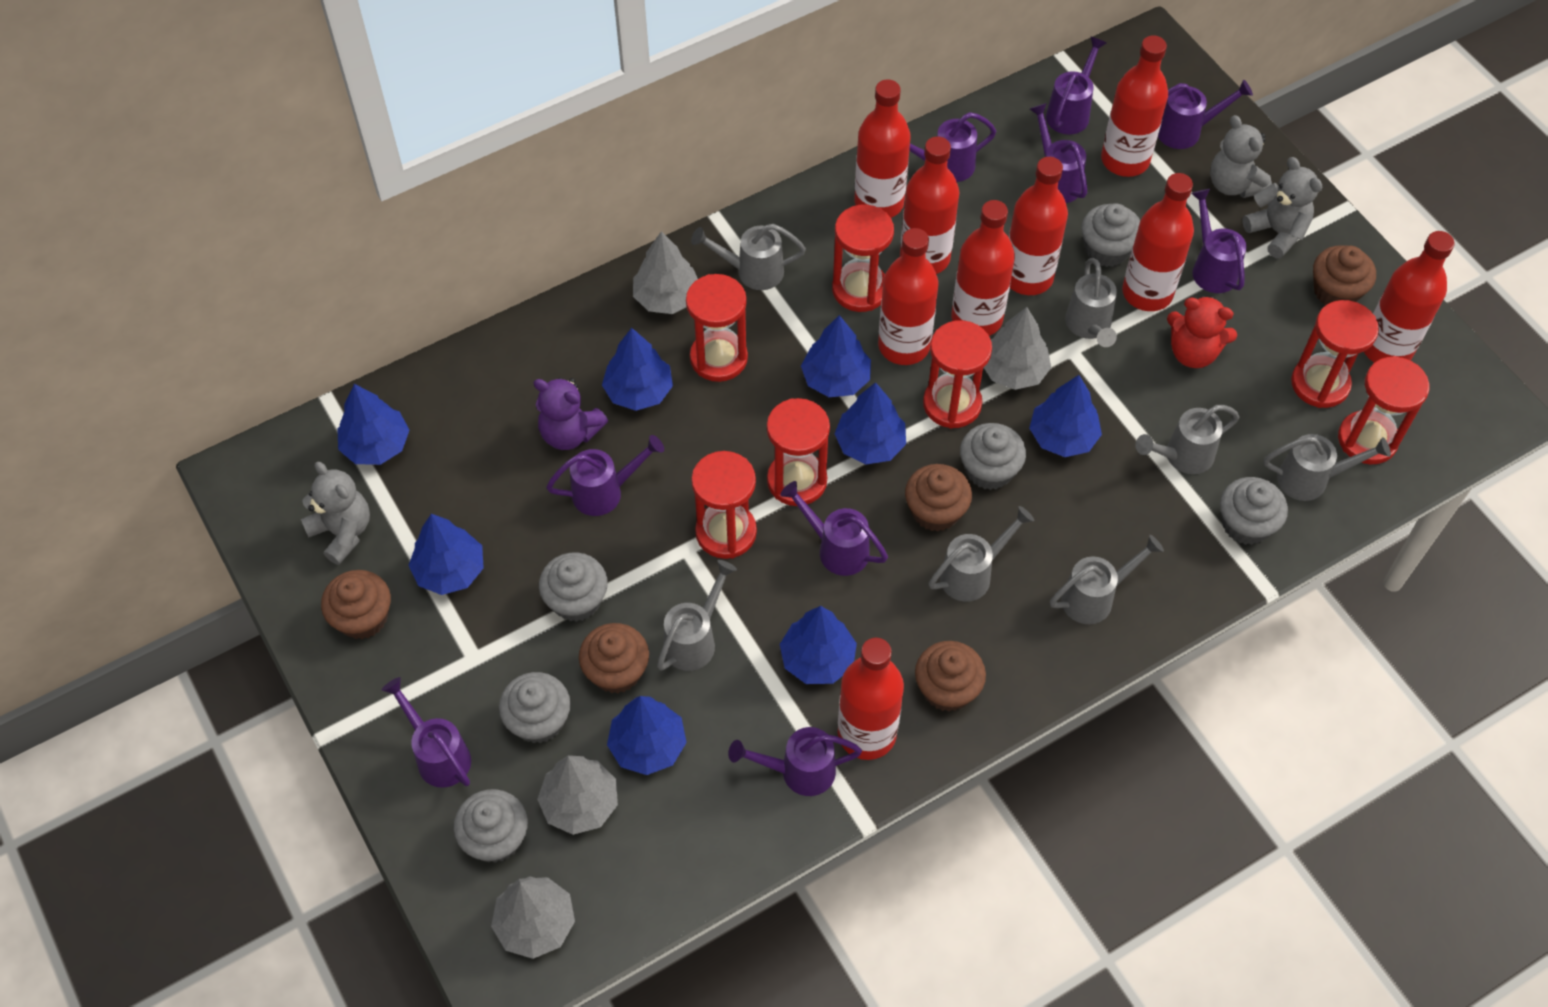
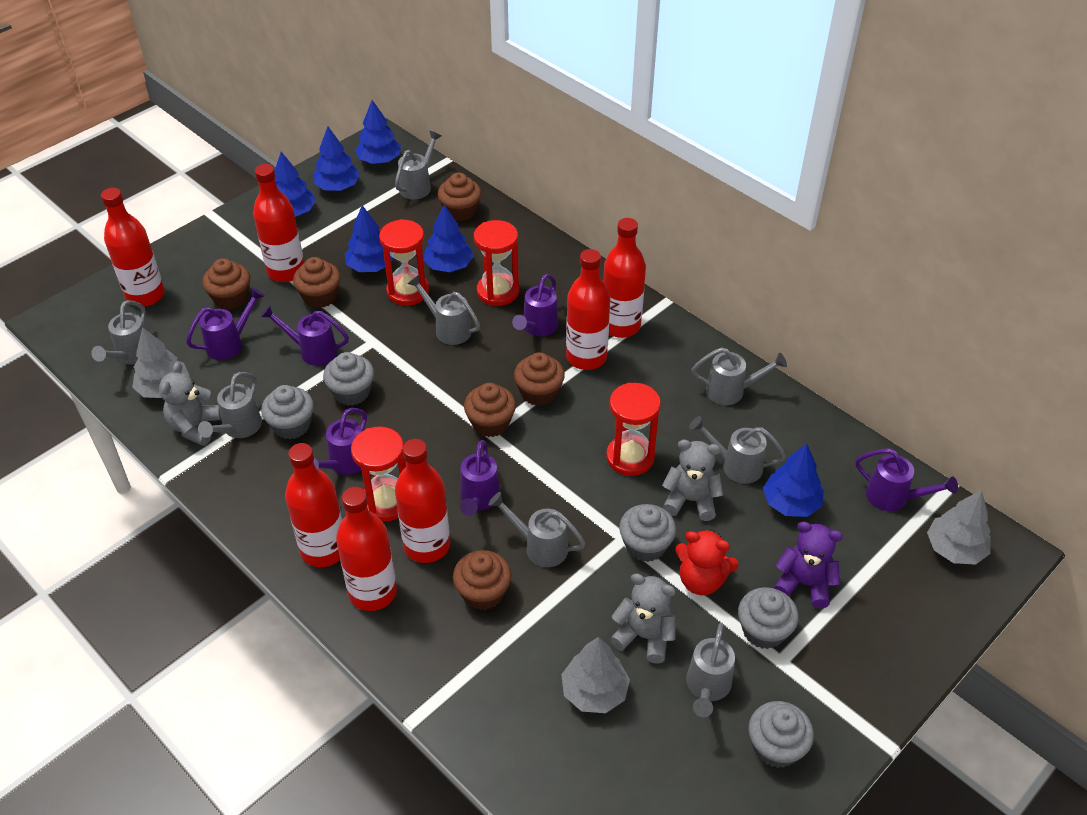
blue tree: 8 -> 6
brown cupcake: 5 -> 6
grey cupcake: 6 -> 5
grey tree: 4 -> 3
grey watering can: 7 -> 8
purple watering can: 9 -> 6
red bottle: 9 -> 7
red hourglass: 7 -> 4

